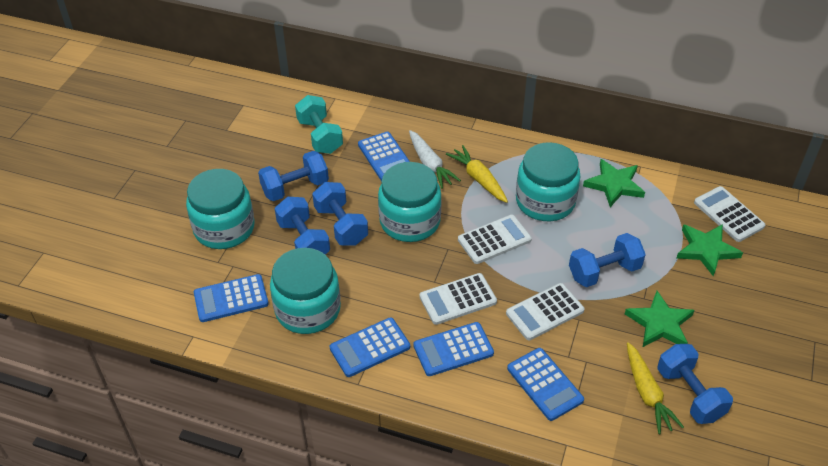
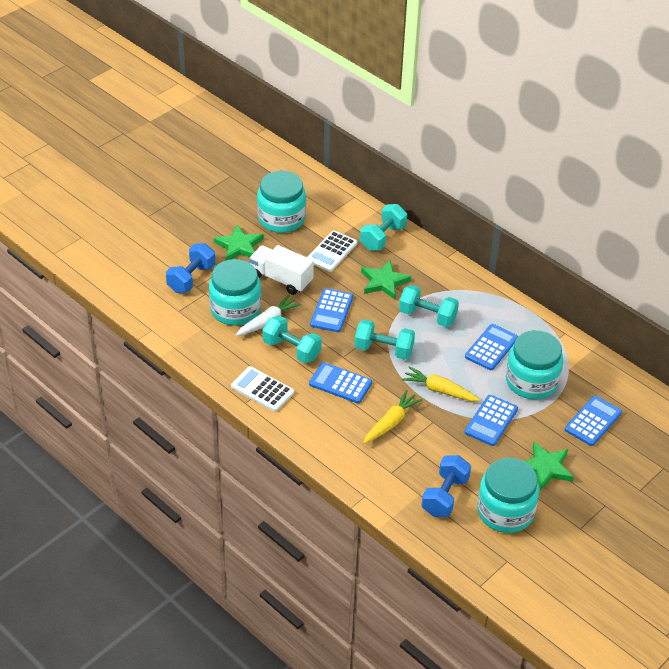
blue dumbbell: 5 -> 2
turquoise dumbbell: 1 -> 4
white calculator: 4 -> 2
white truck: 0 -> 1

